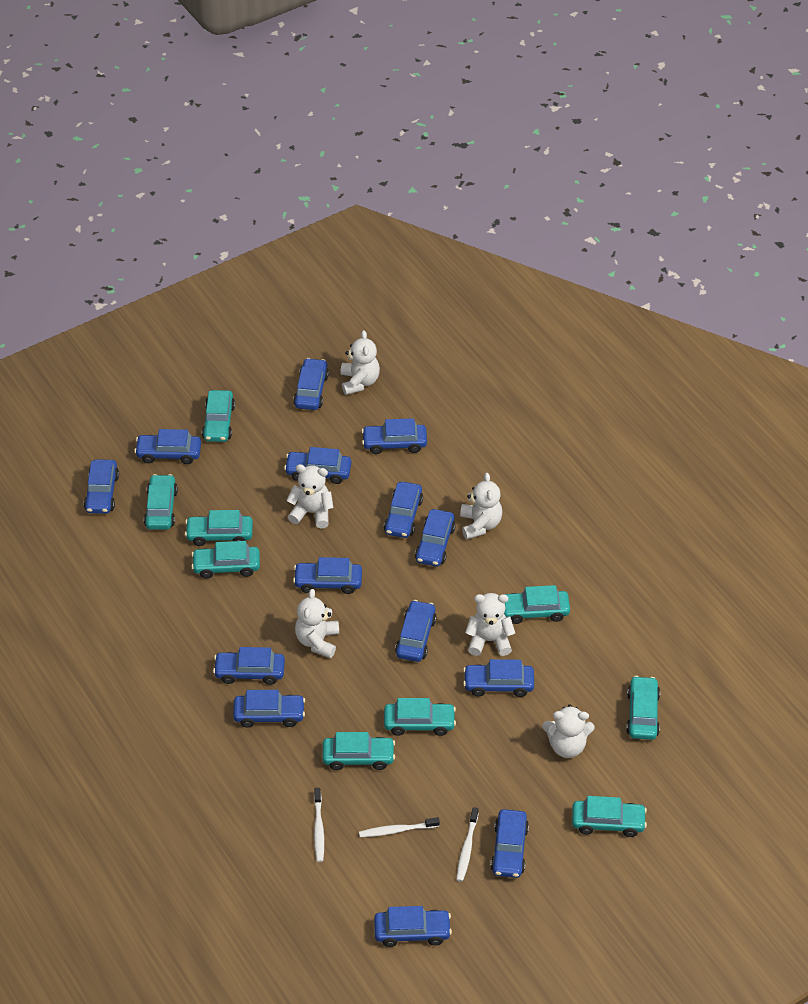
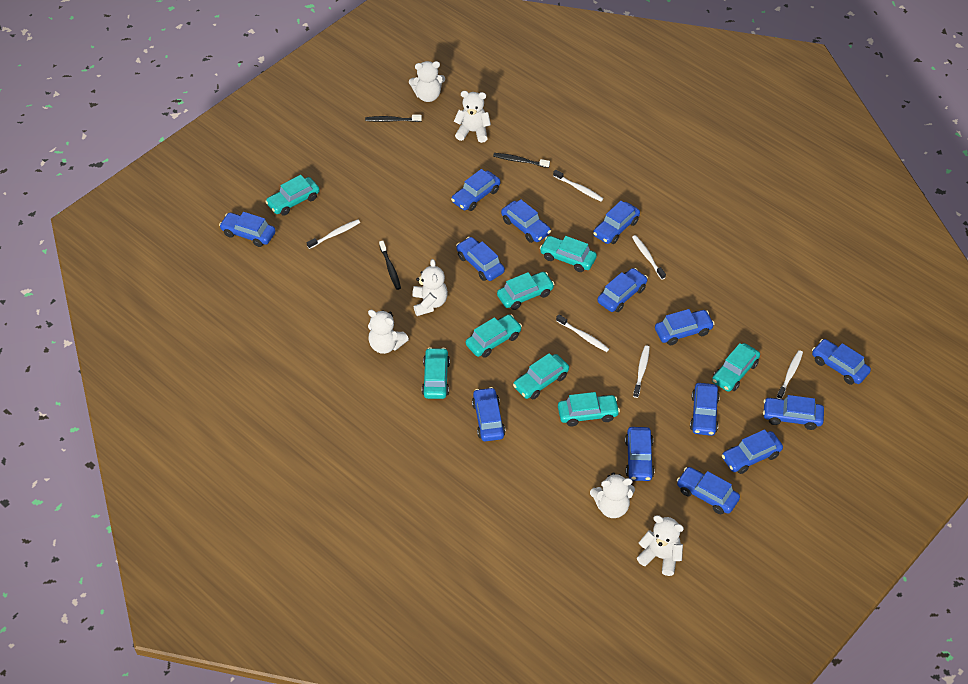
black toothbrush: 0 -> 3
turquoise car: 9 -> 8
white toothbrush: 3 -> 6

